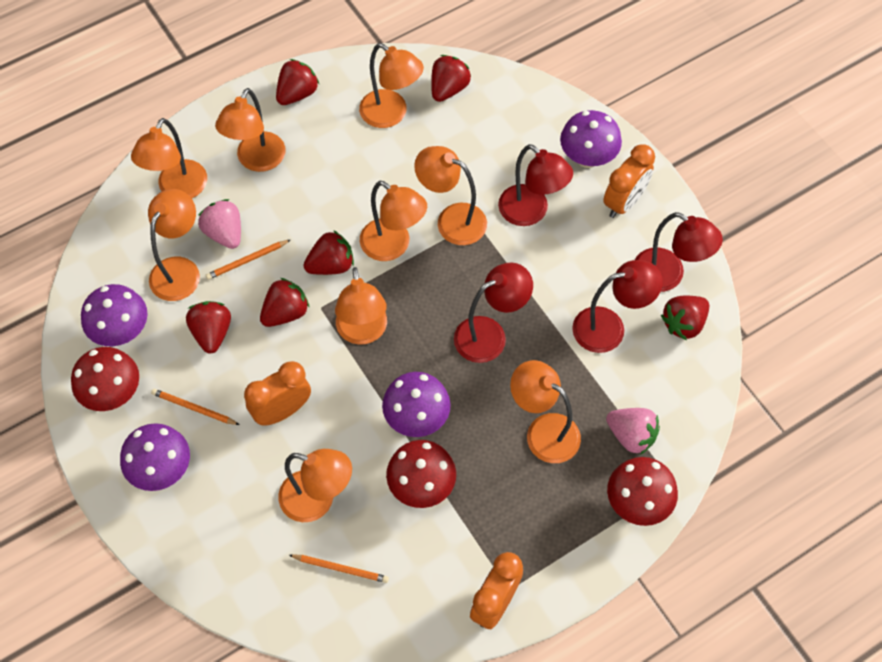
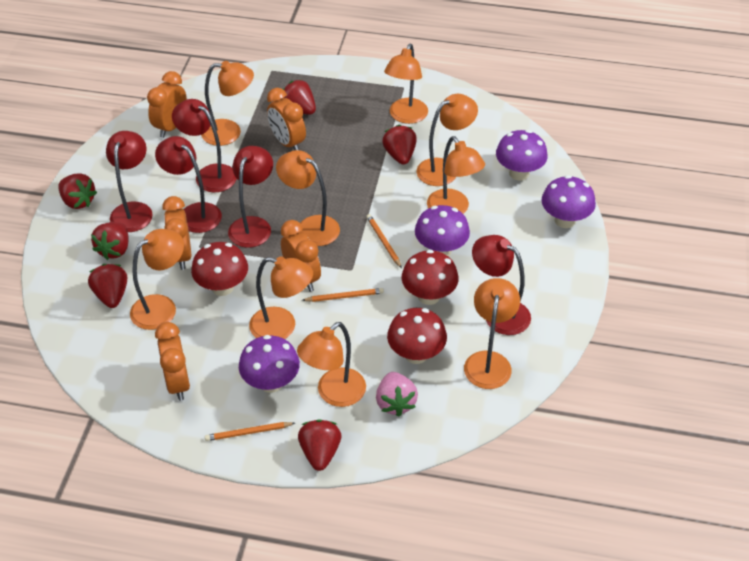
orange clock: 3 -> 5
pink strawberry: 2 -> 1
red lamp: 4 -> 5

